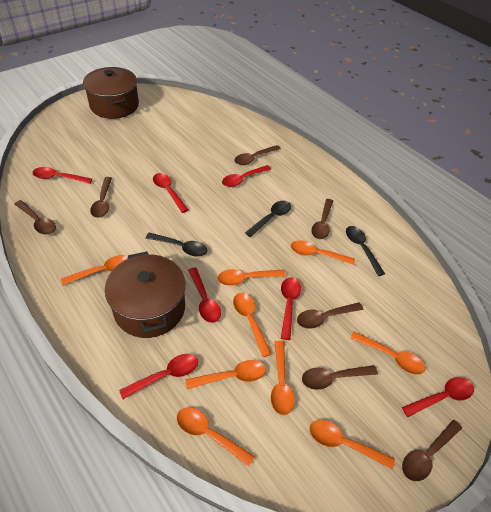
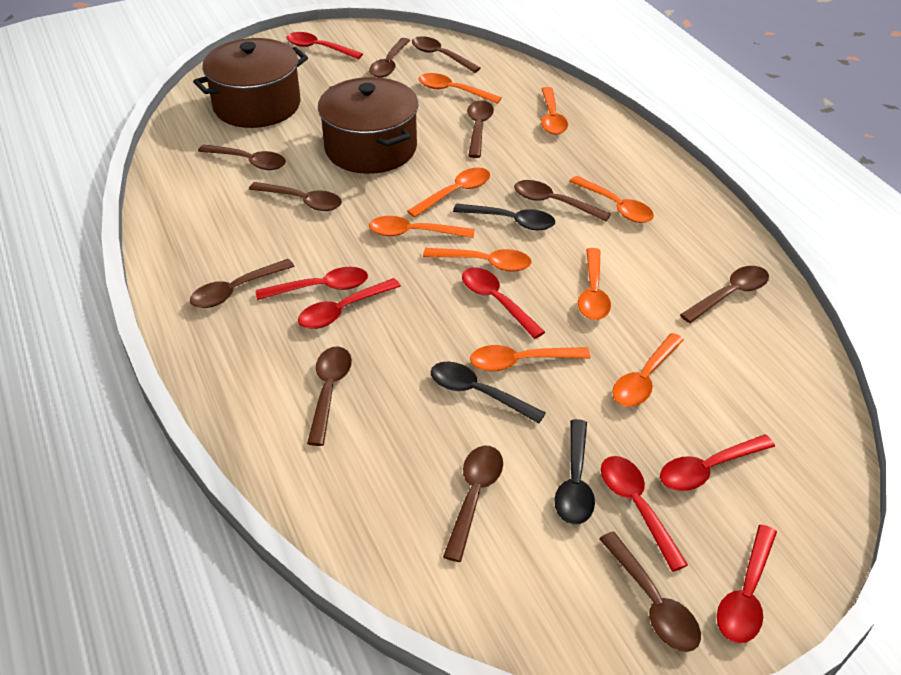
brown spoon: 7 -> 11

